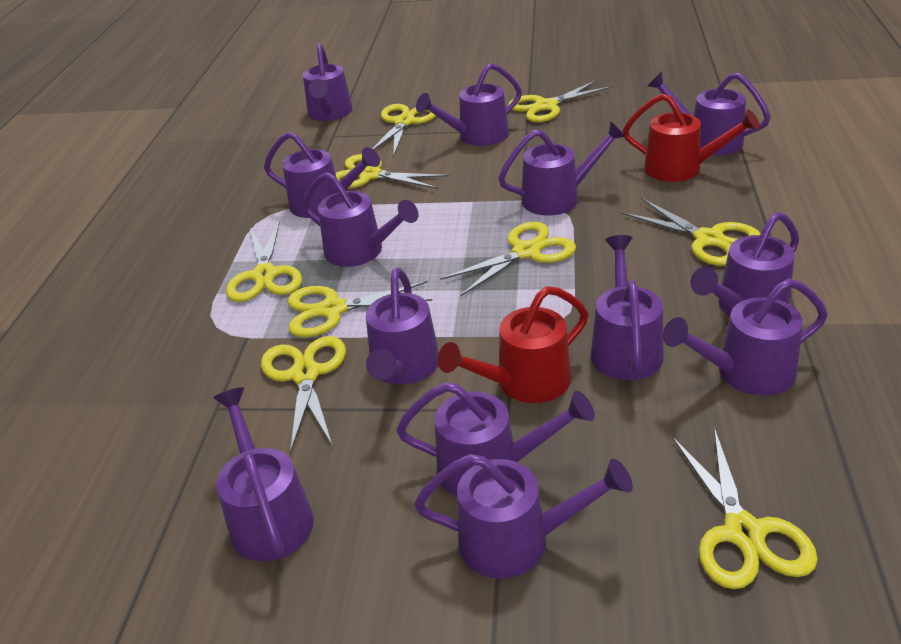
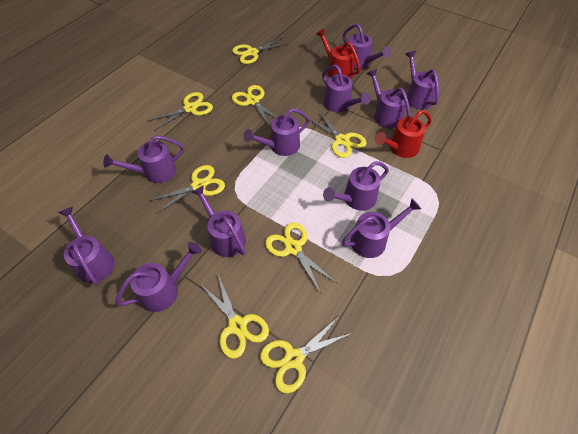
purple watering can: 13 -> 11
yellow scissors: 9 -> 8

